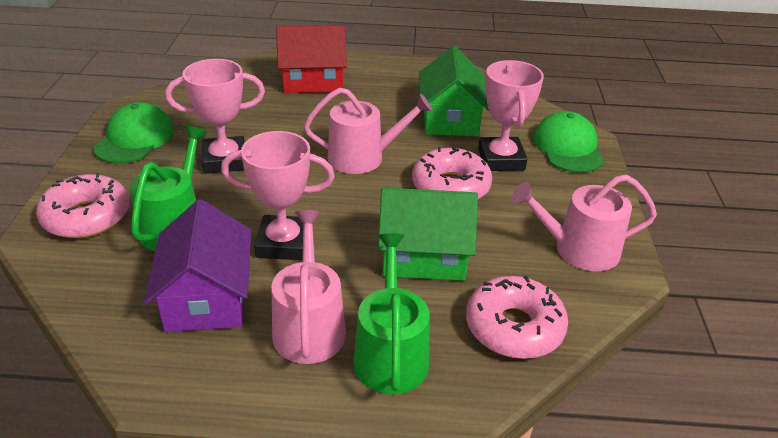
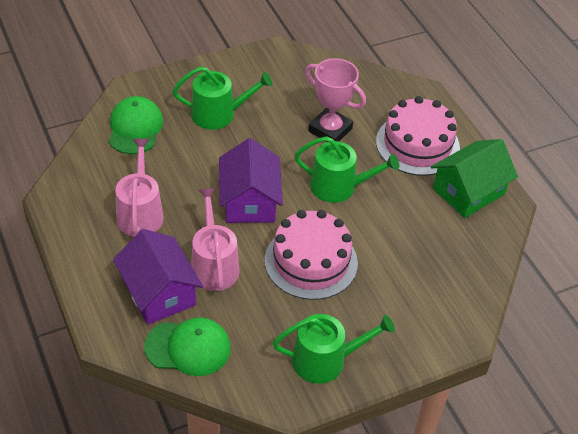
green house: 2 -> 1
green watering can: 2 -> 3
pink cake: 0 -> 2
pink donut: 3 -> 0
pink trophy: 3 -> 1
pink watering can: 3 -> 2
purple house: 1 -> 2
red house: 1 -> 0

